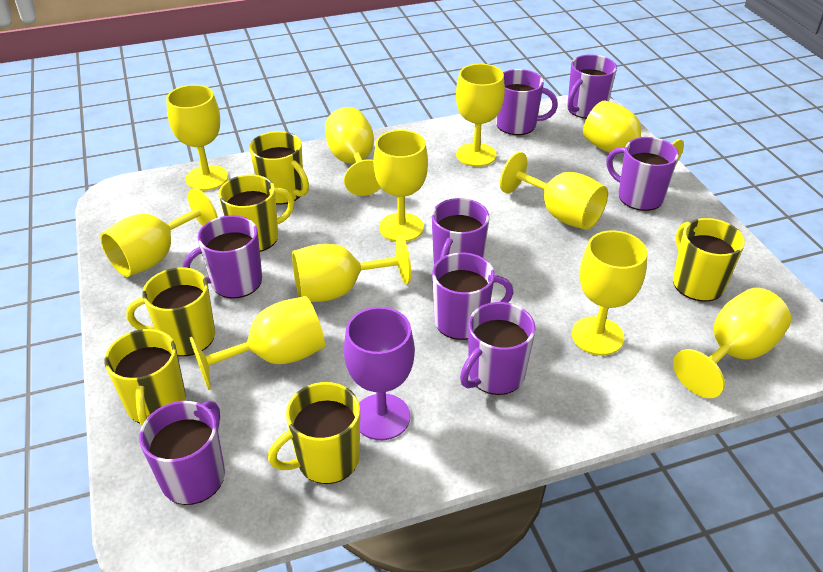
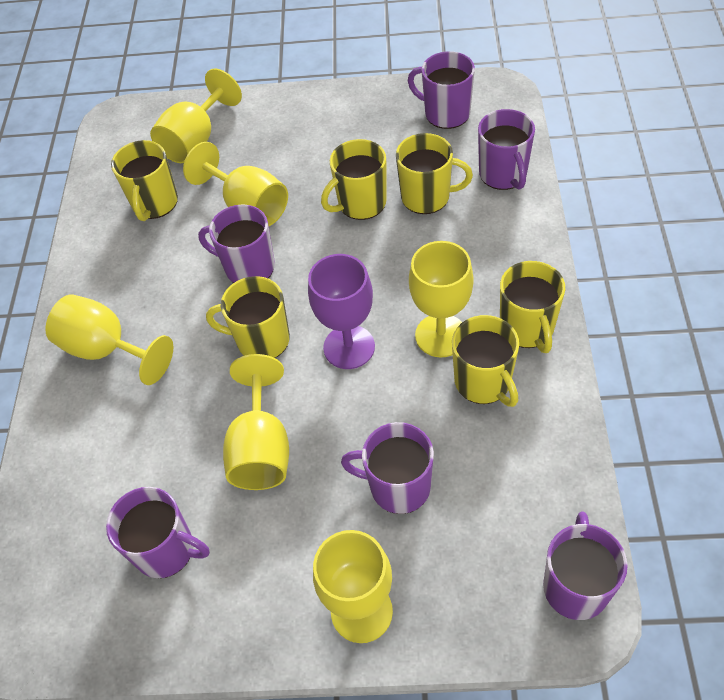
purple mug: 8 -> 6
yellow goblet: 11 -> 6

